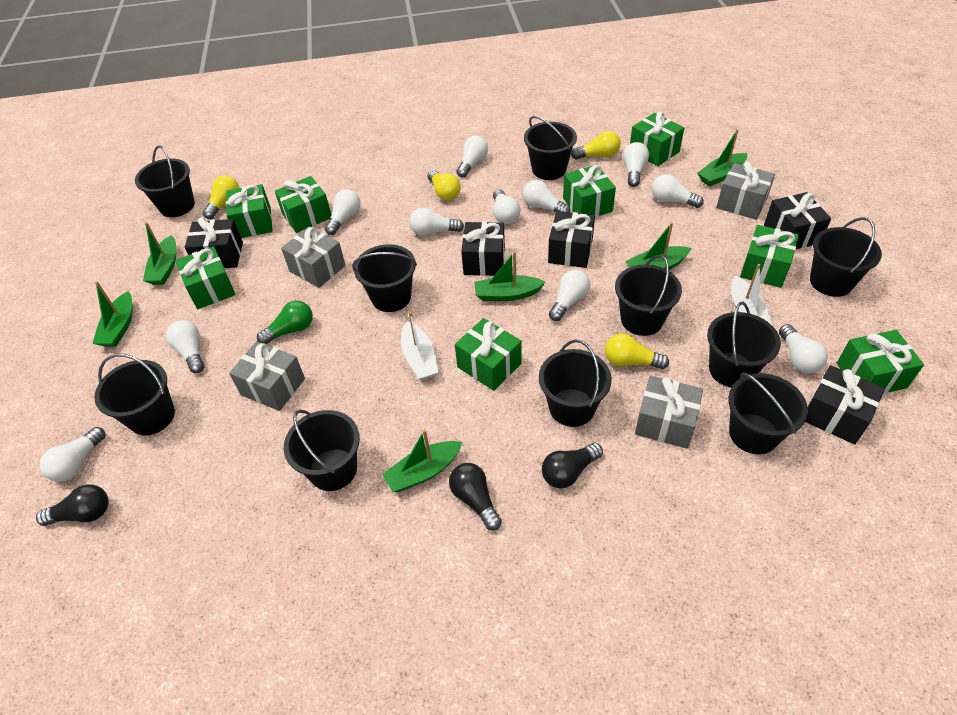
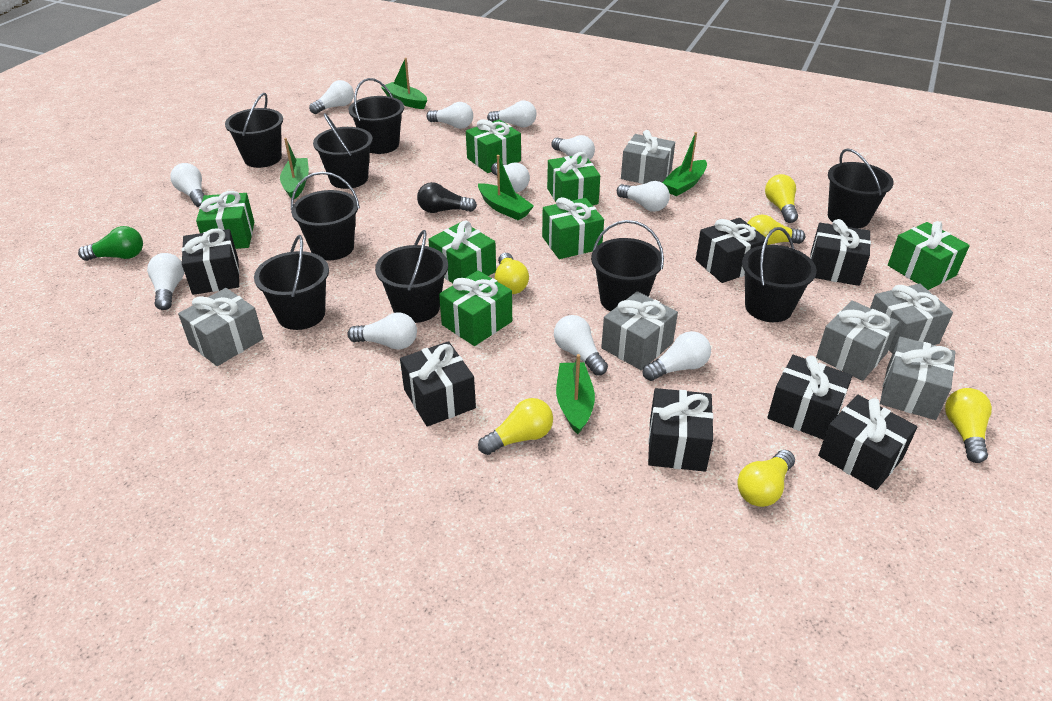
black bucket: 10 -> 9
black gift: 5 -> 7
black light bulb: 3 -> 1
green boat: 6 -> 5
green gift: 8 -> 7
grey gift: 4 -> 6
white boat: 2 -> 0
yellow light bulb: 4 -> 6

